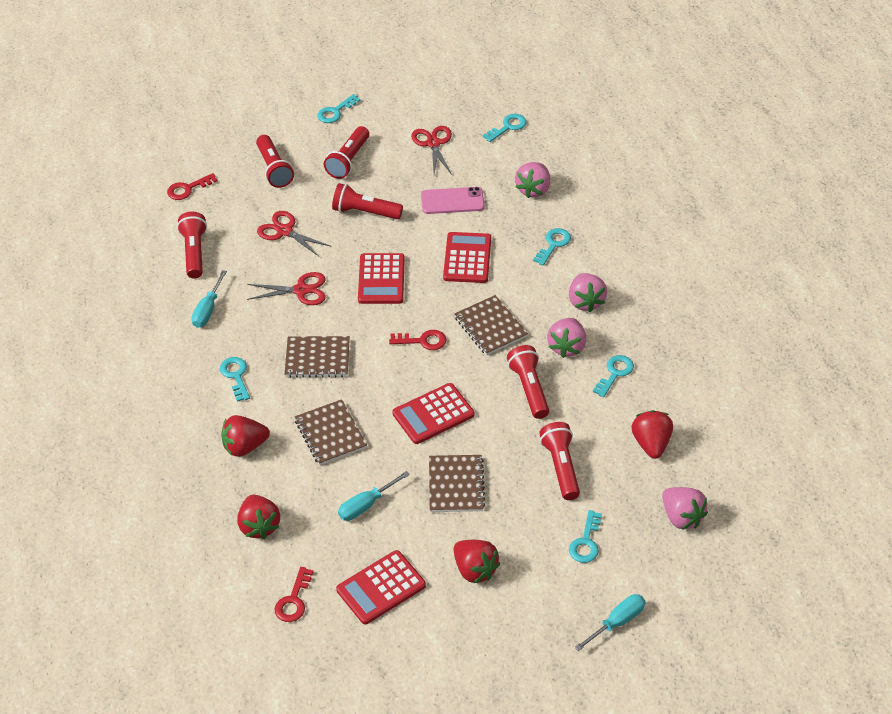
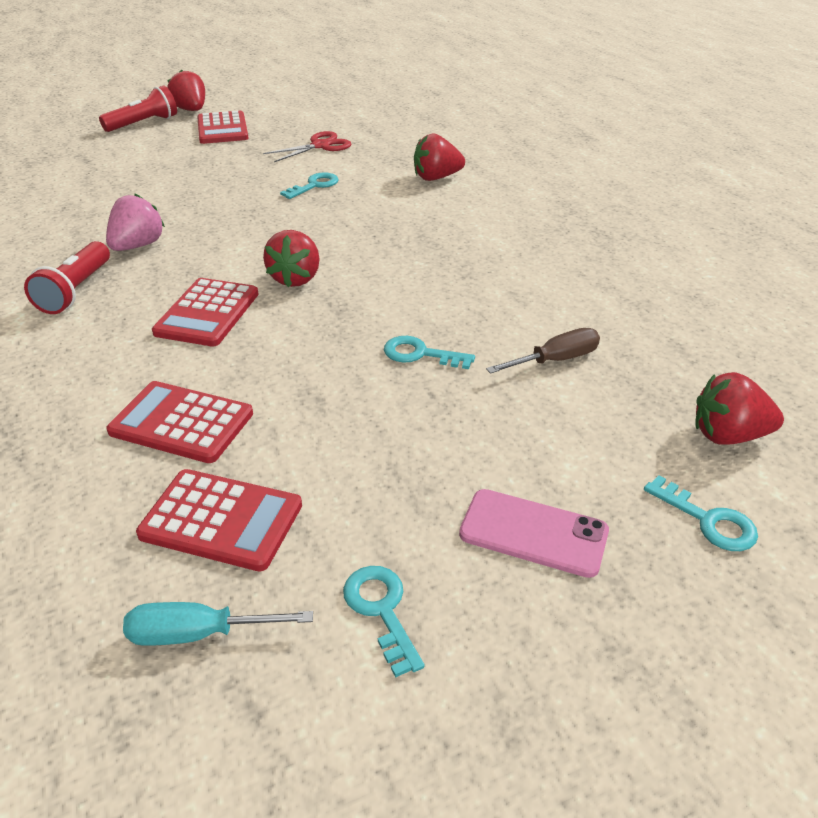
brown notebook: 4 -> 0
brown screwdriver: 0 -> 1
pink strawberry: 4 -> 1
red flashlight: 6 -> 2
red key: 3 -> 0
red scissors: 3 -> 1
turquoise key: 6 -> 4
turquoise screwdriver: 3 -> 1

